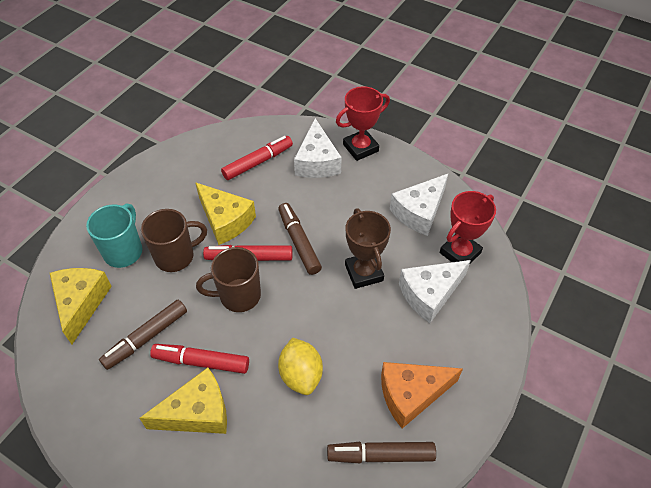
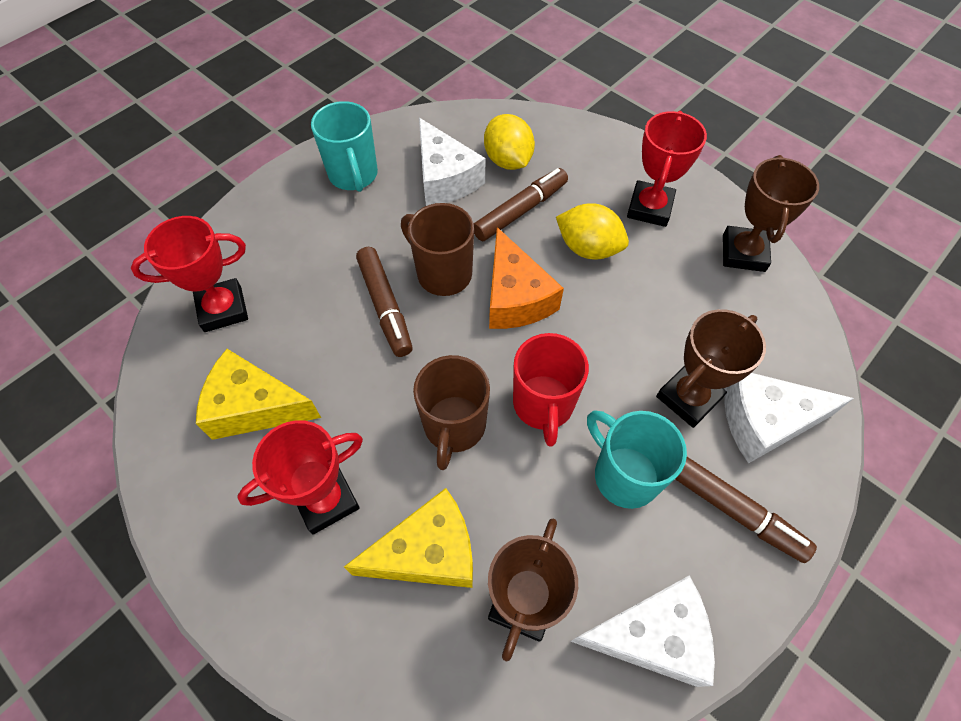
brown trophy: 1 -> 3
red marker: 3 -> 0
red mug: 0 -> 1
red trophy: 2 -> 3
turquoise mug: 1 -> 2
yellow cheese: 3 -> 2
yellow lemon: 1 -> 2

